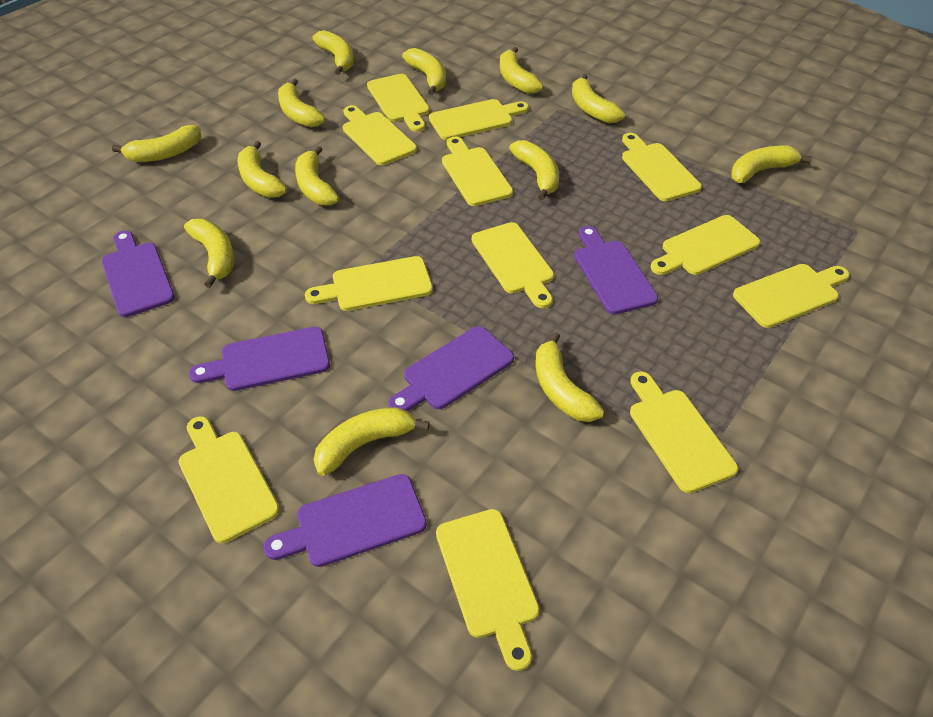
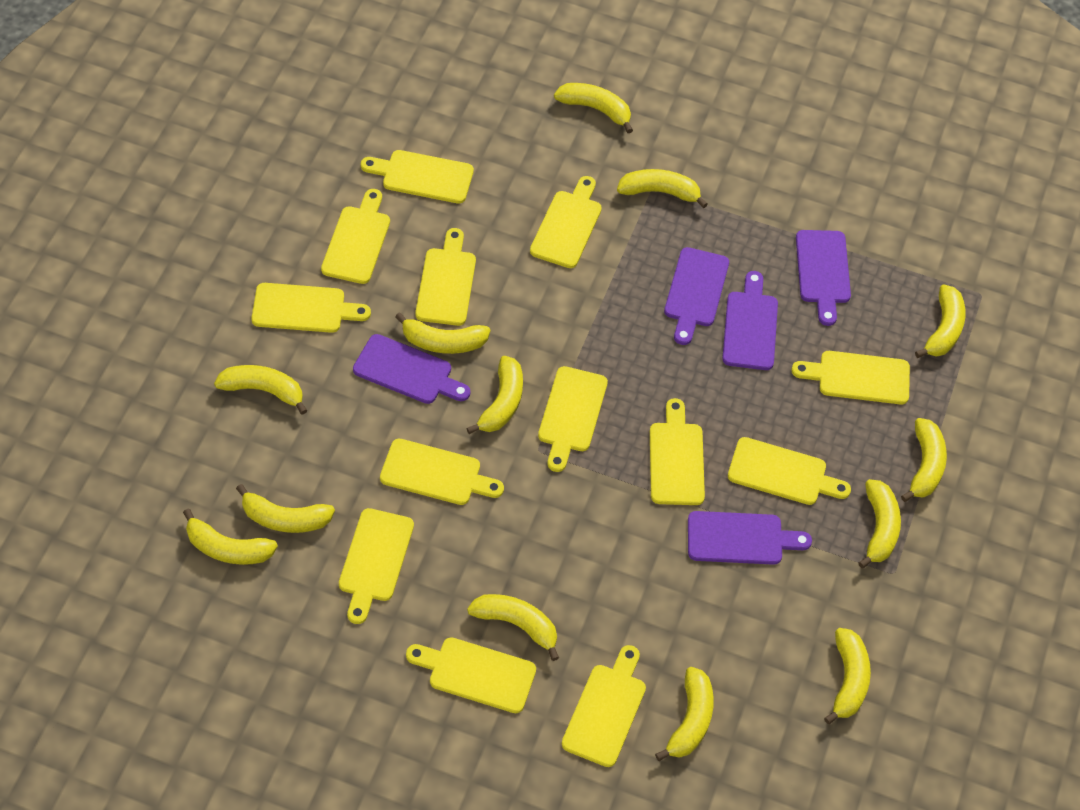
yellow cutting board: 12 -> 13

